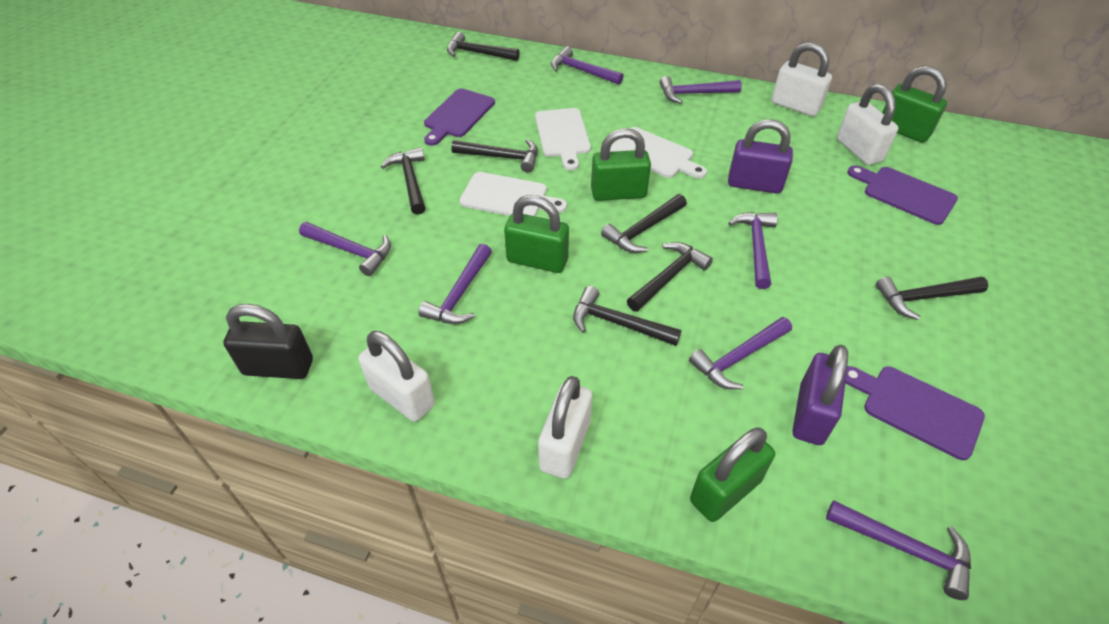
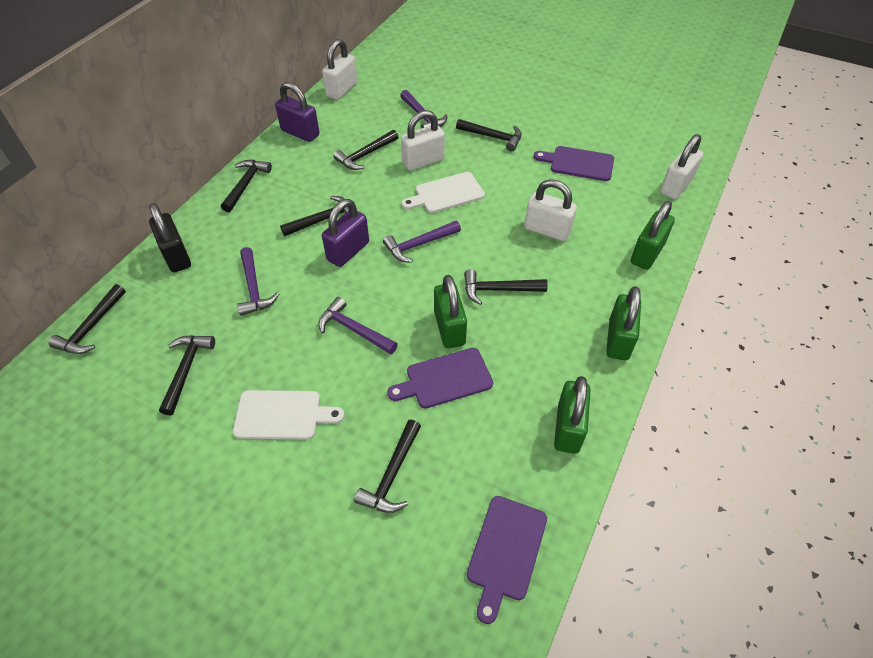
black hammer: 7 -> 8
purple hammer: 7 -> 4
white cutting board: 3 -> 2

